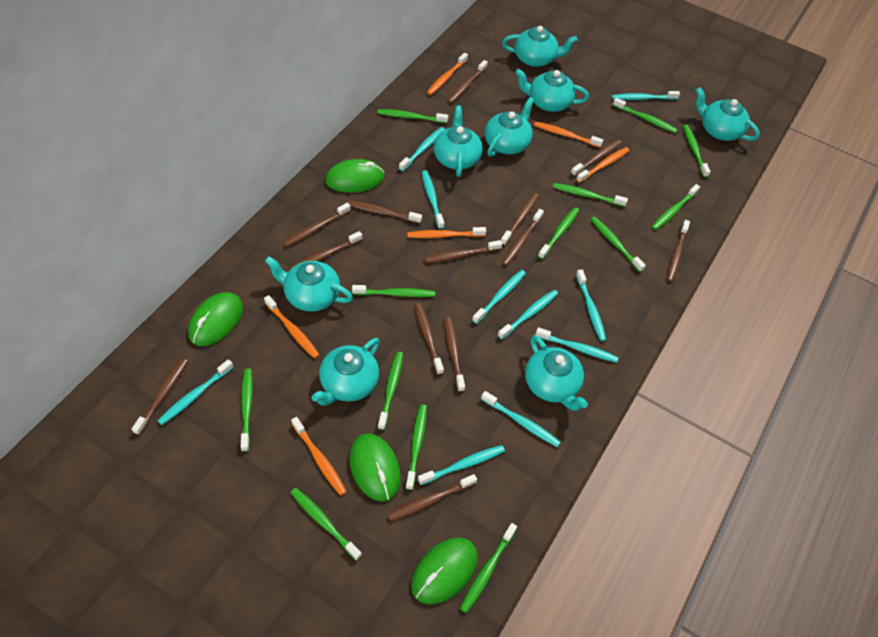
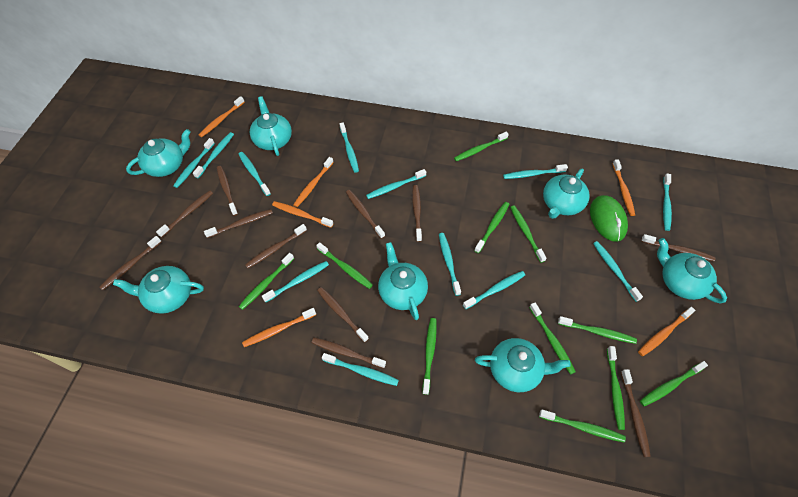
brown toothbrush: 13 -> 11
green mouse: 4 -> 1
green toothbrush: 13 -> 11
turquoise teapot: 8 -> 7
turquoise toothbrush: 10 -> 12

